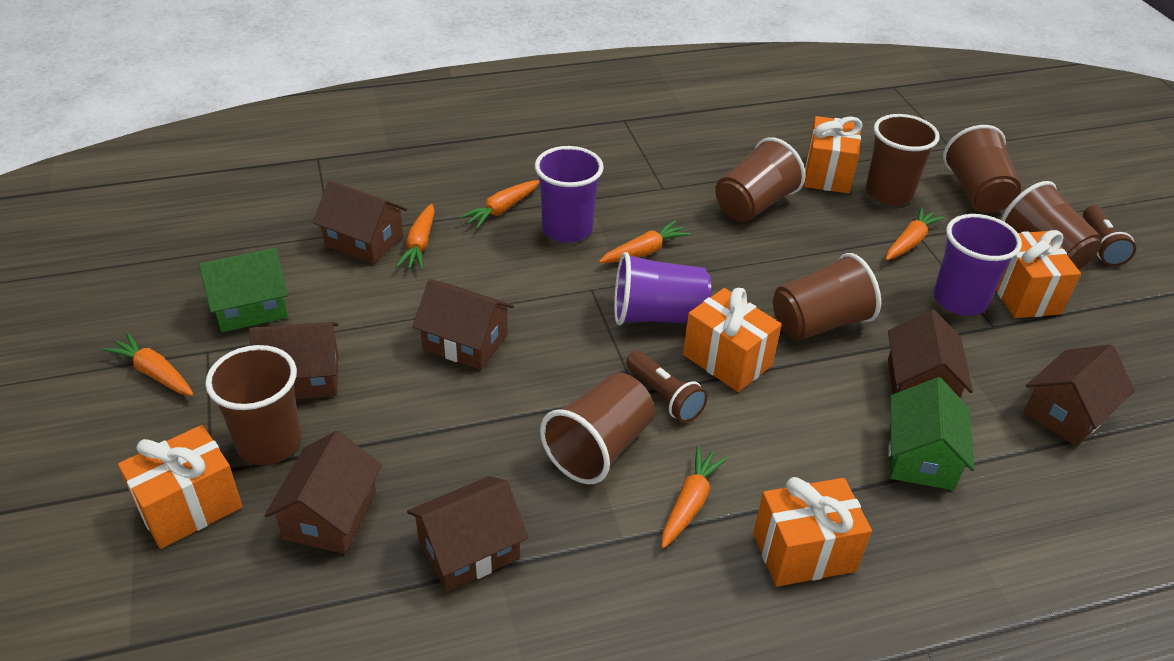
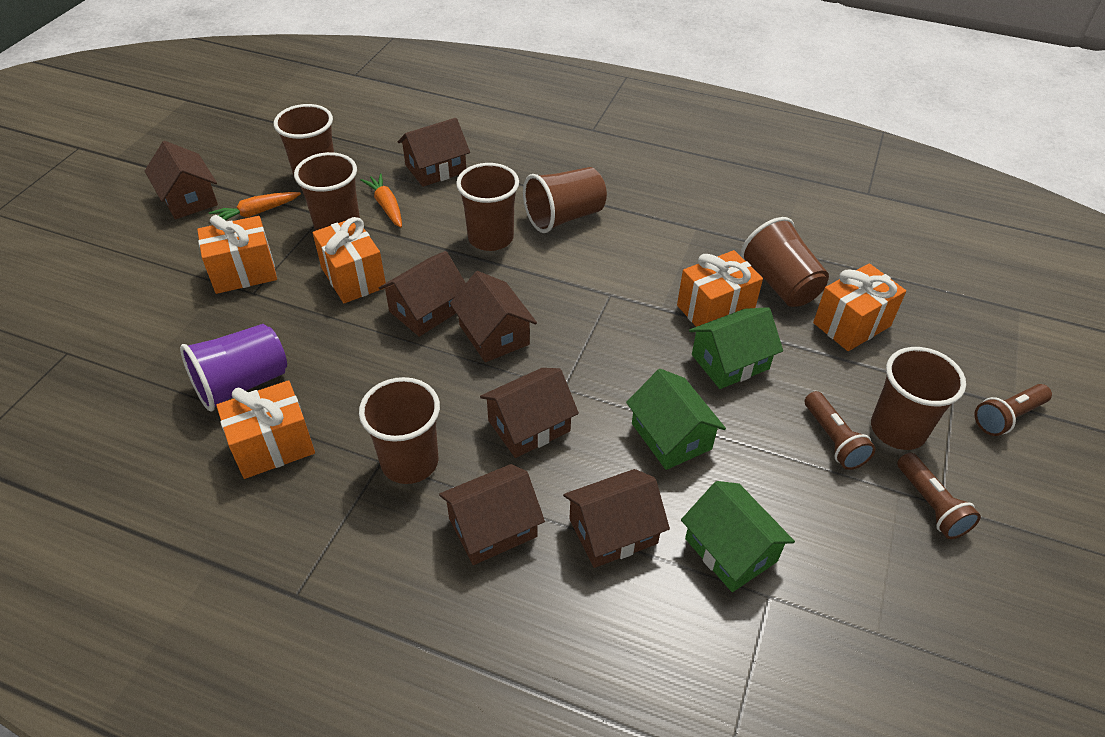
brown flashlight: 2 -> 3
green house: 2 -> 3
orange carrot: 6 -> 2
purple cup: 3 -> 1

